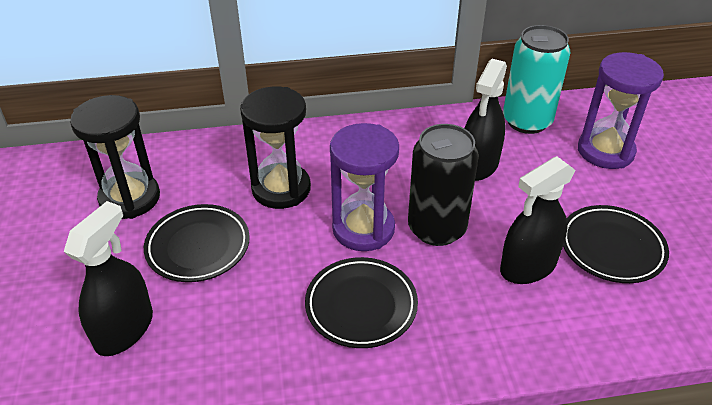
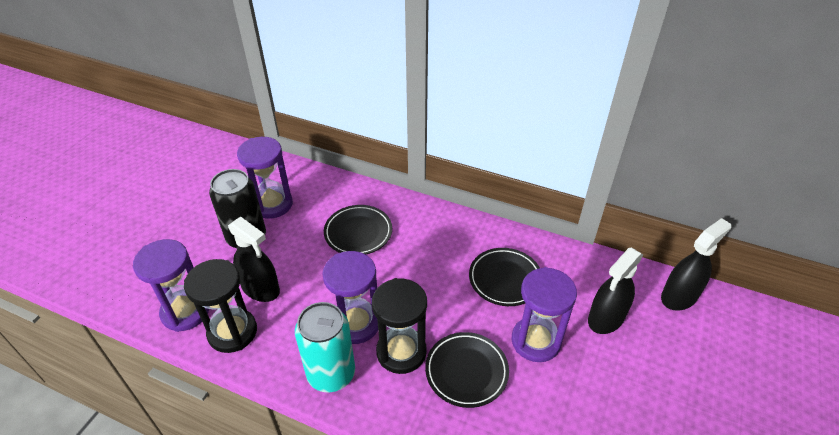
purple hourglass: 2 -> 4

